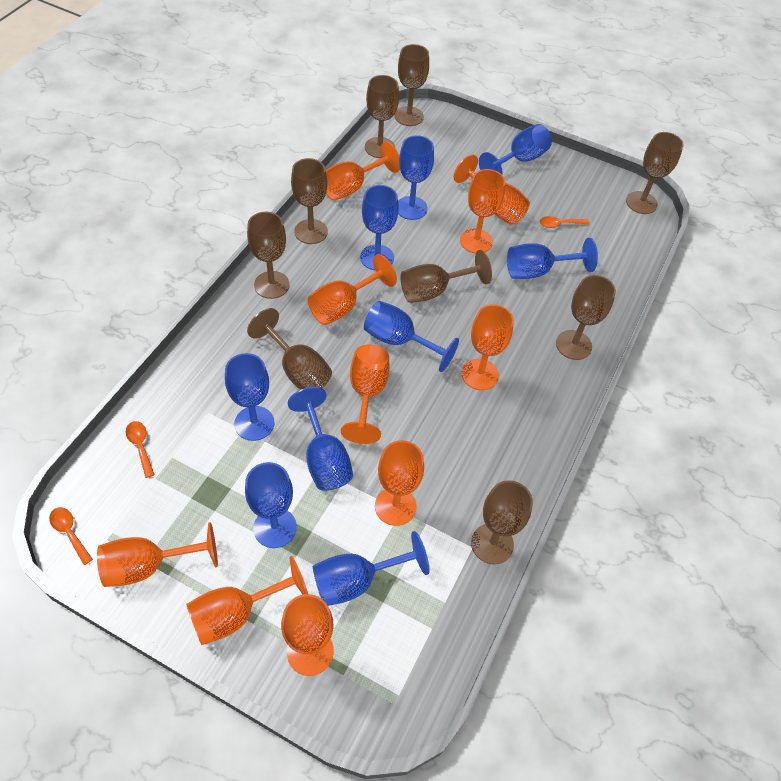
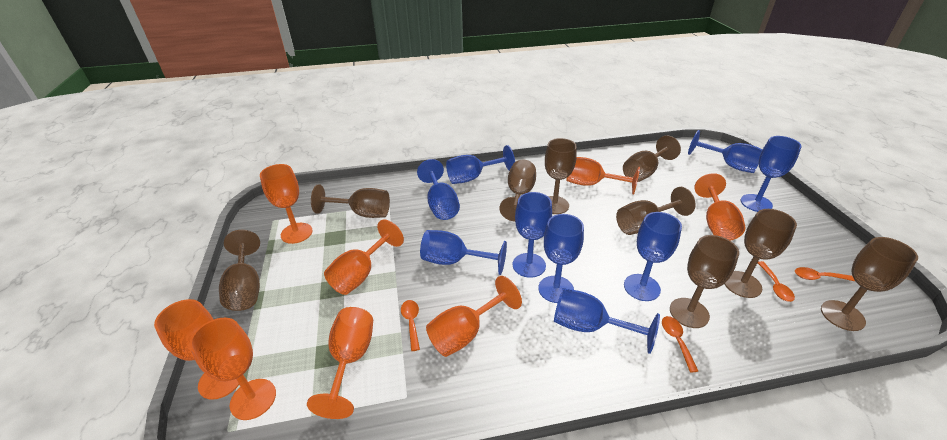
orange goblet: 10 -> 8
orange spoon: 3 -> 4

